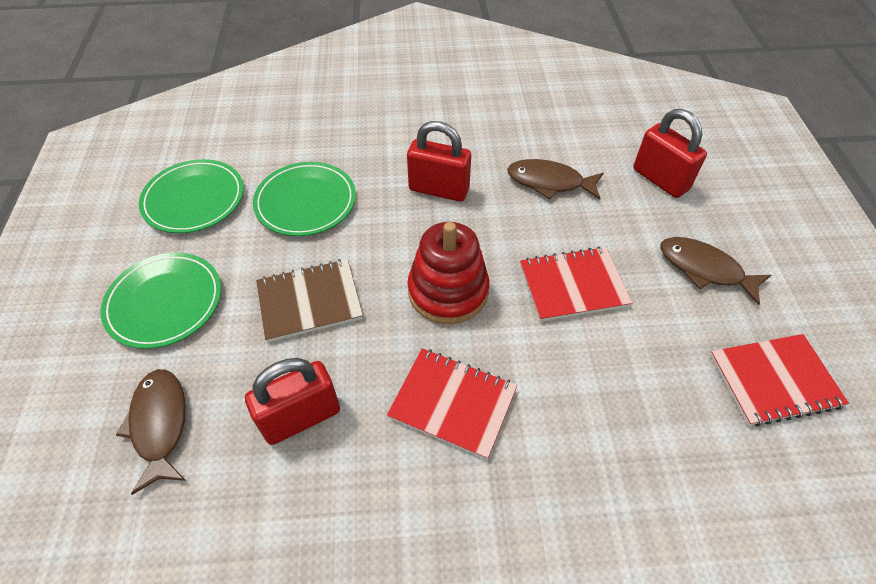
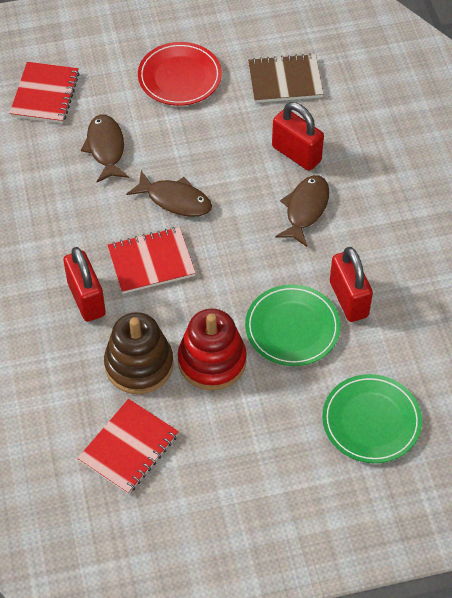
brown stacking toy: 0 -> 1
green plate: 3 -> 2
red plate: 0 -> 1

